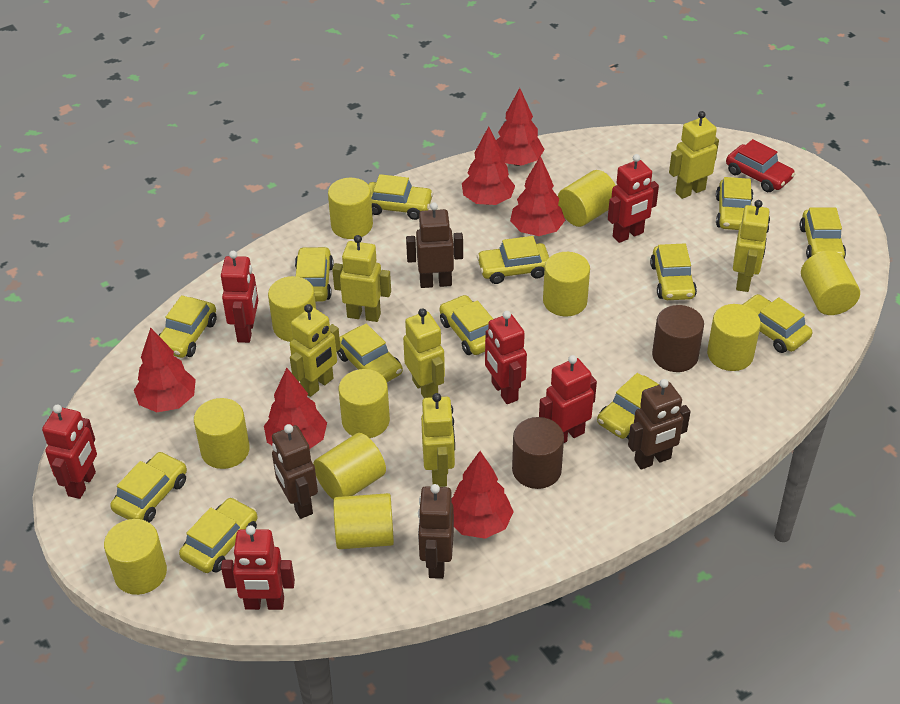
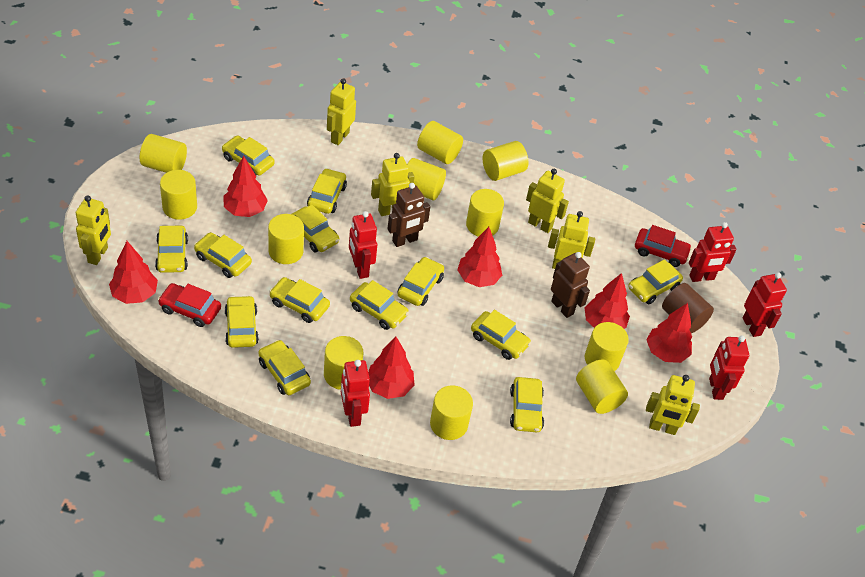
brown cylinder: 2 -> 1
brown robot: 4 -> 2
red car: 1 -> 2
red robot: 6 -> 5

